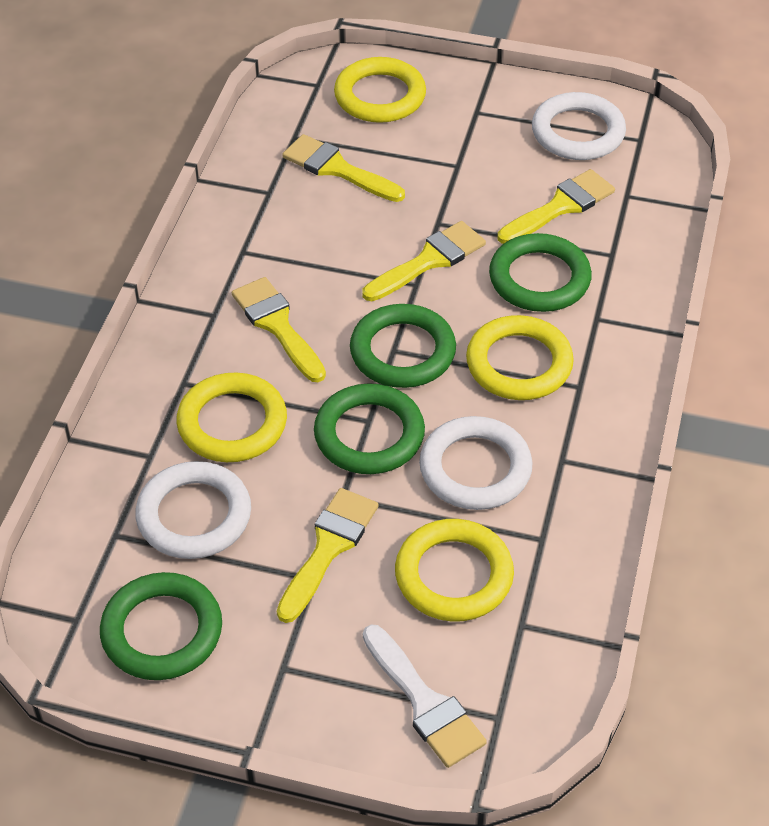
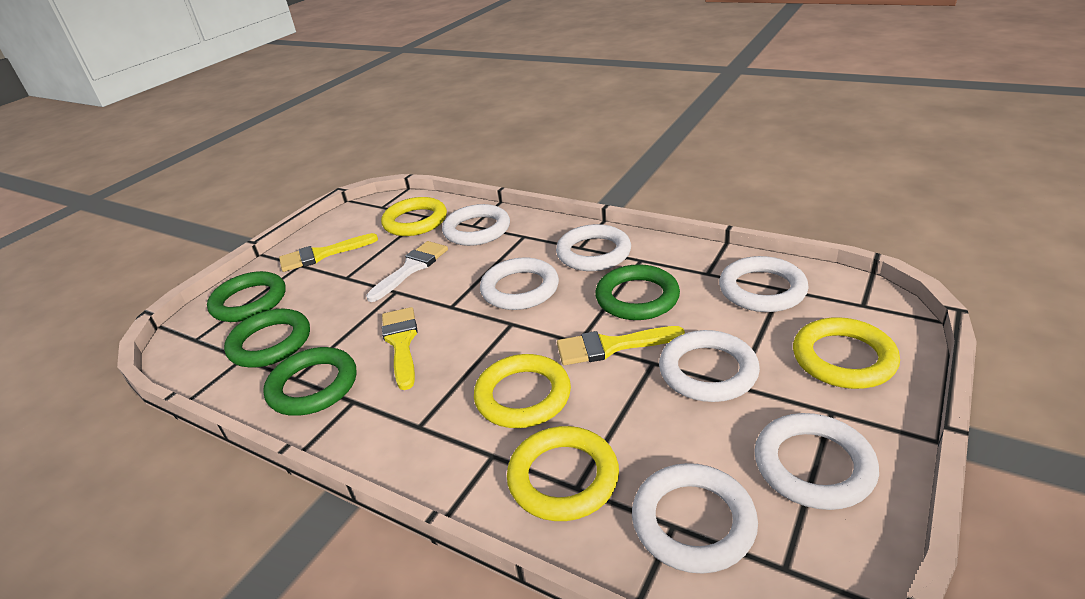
white ring: 3 -> 7
yellow brush: 5 -> 3

